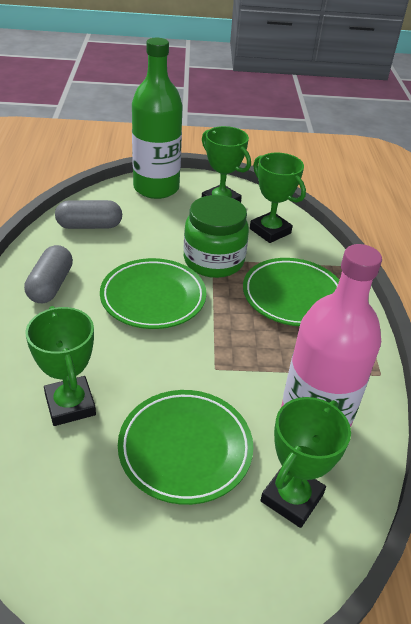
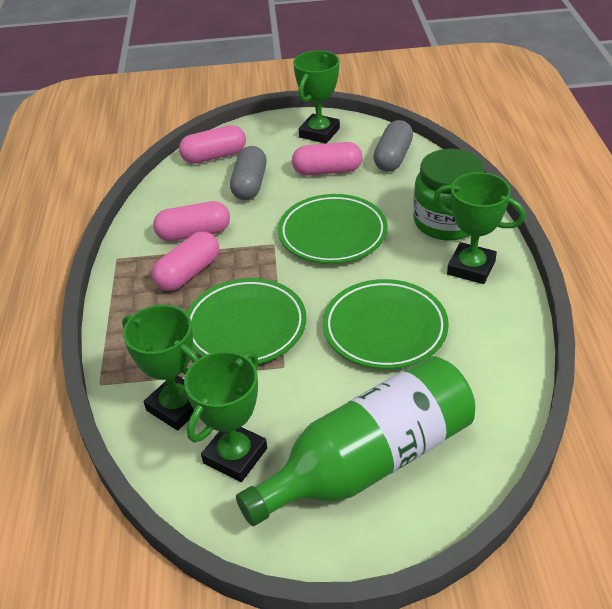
pink bottle: 1 -> 0
pink capsule: 0 -> 4

